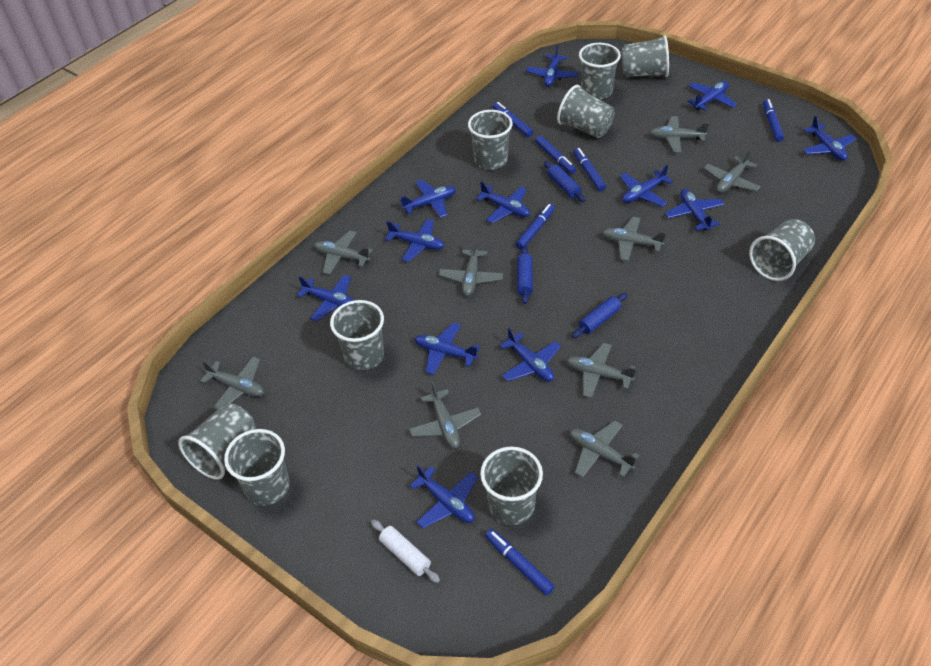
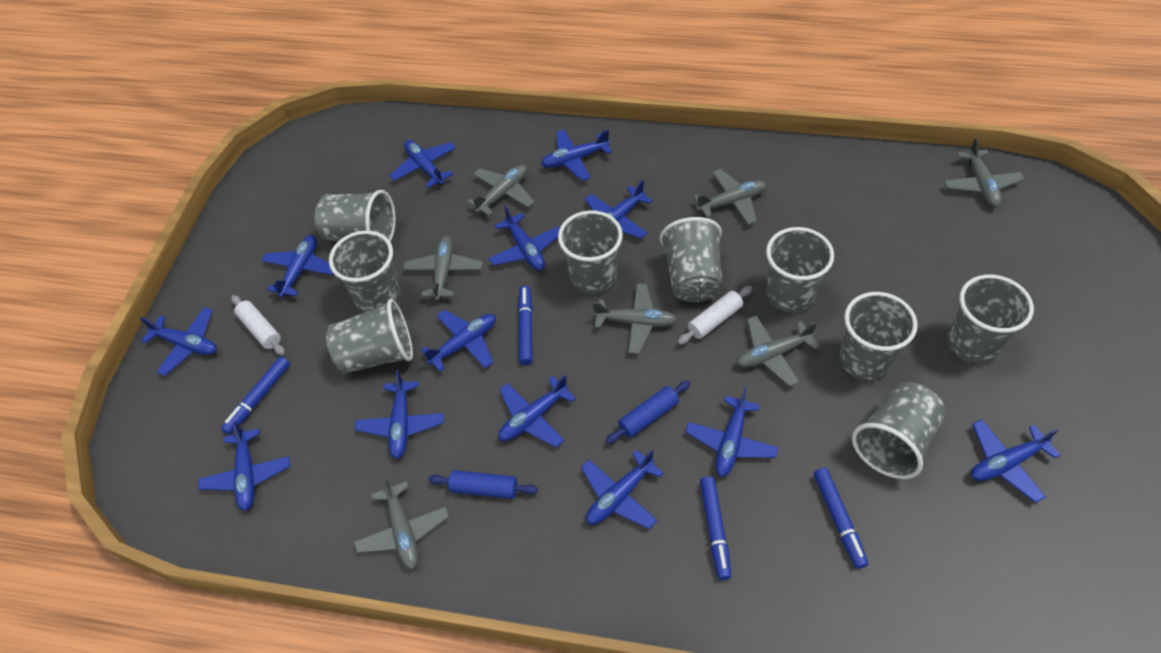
blue marker: 6 -> 4
blue plane: 12 -> 13
blue rolling pin: 3 -> 2
grey plane: 9 -> 7
white rolling pin: 1 -> 2

